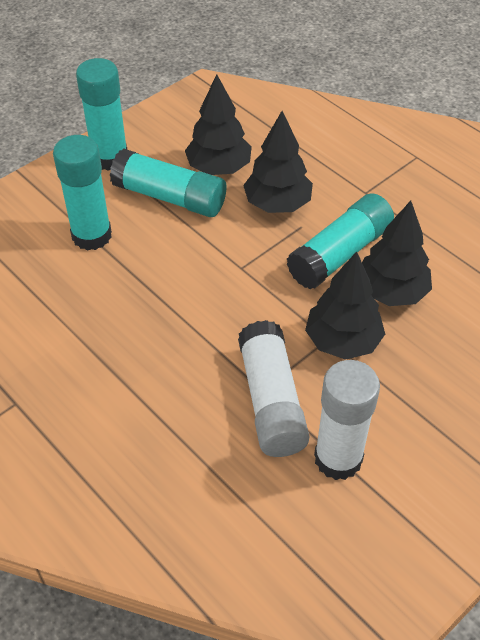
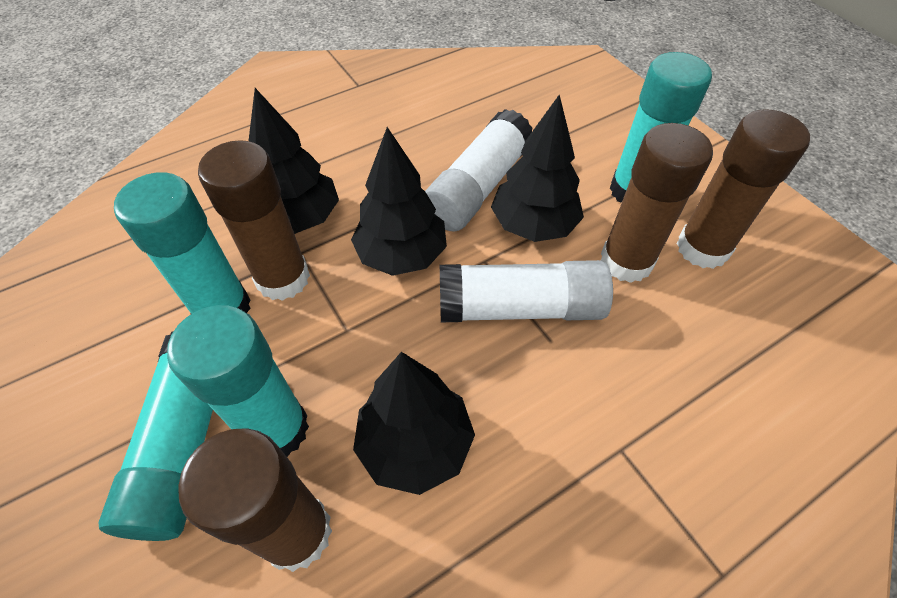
brown glue stick: 0 -> 4

